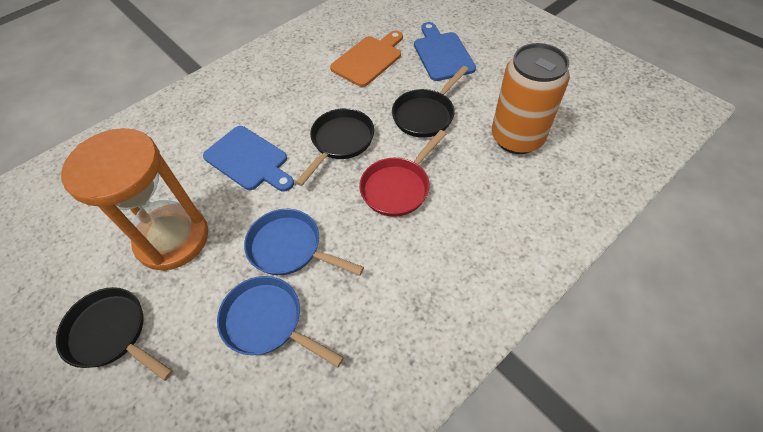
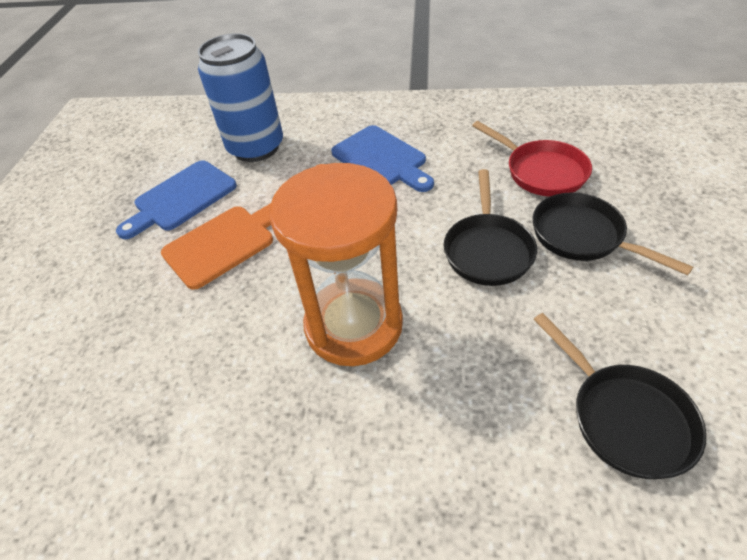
blue can: 0 -> 1
blue pan: 2 -> 0
orange can: 1 -> 0

